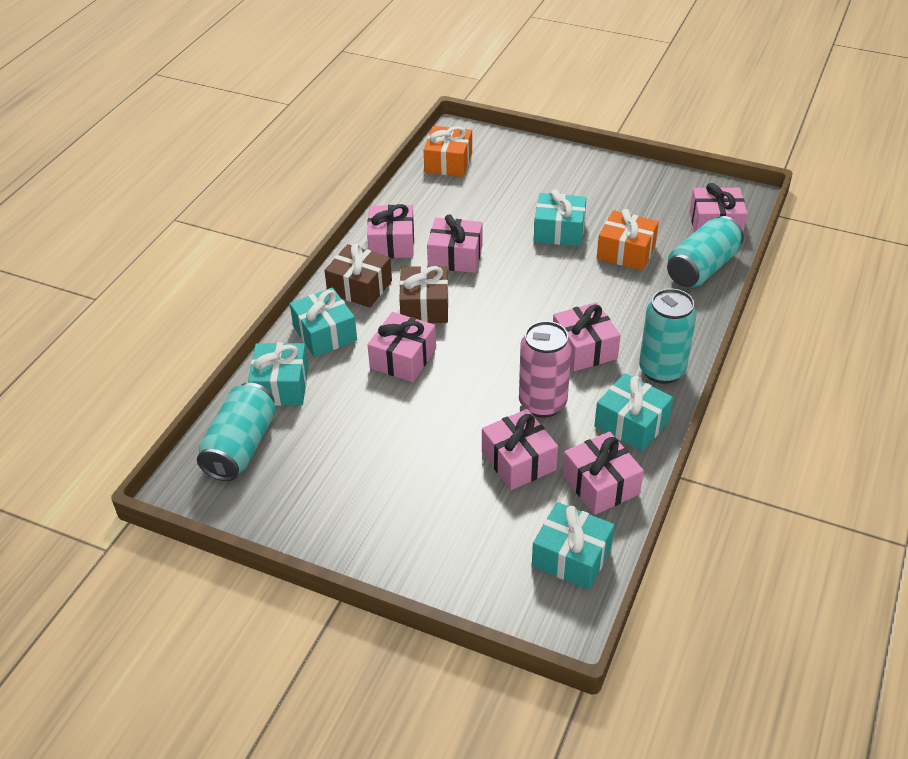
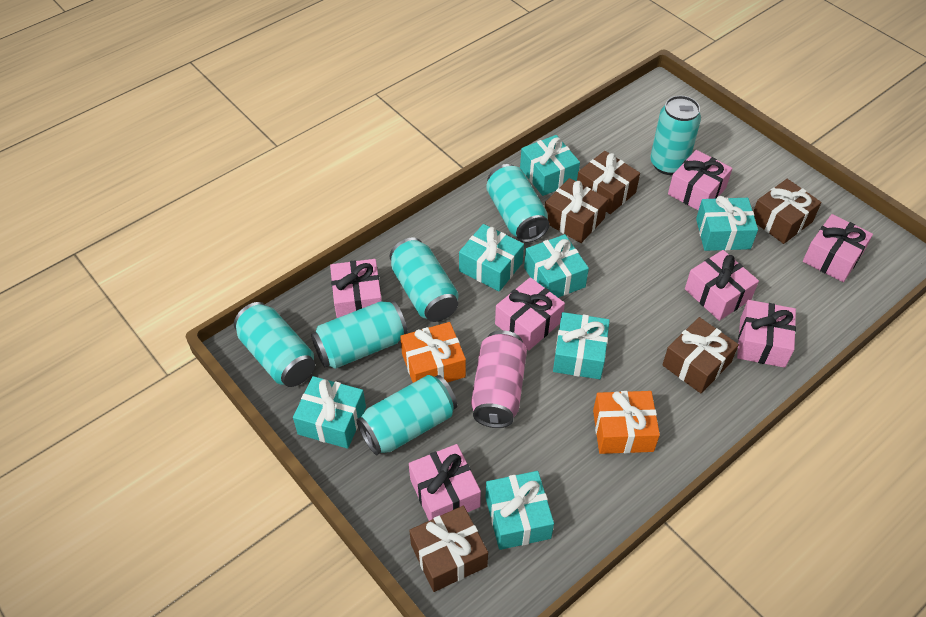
brown gift: 2 -> 5
turquoise can: 3 -> 6
turquoise gift: 5 -> 7

